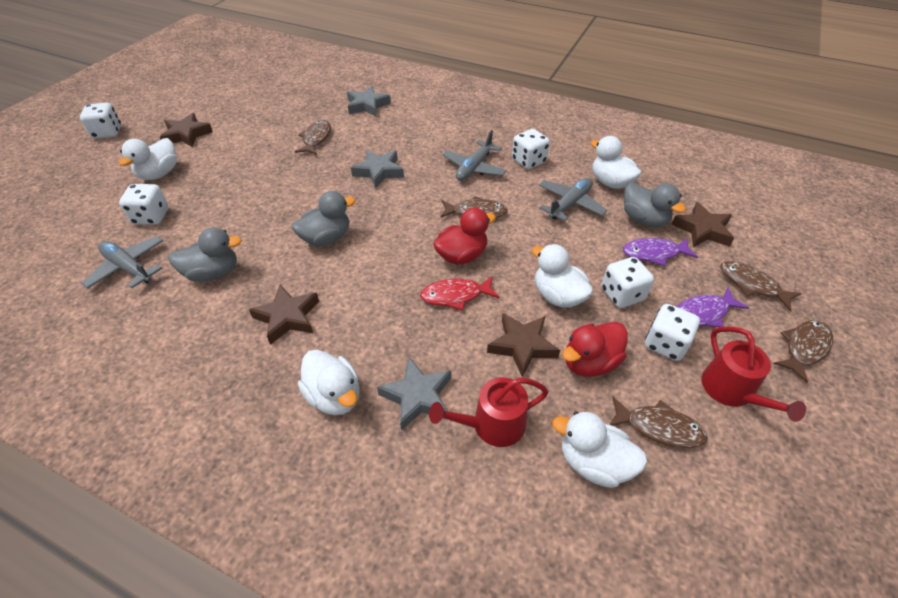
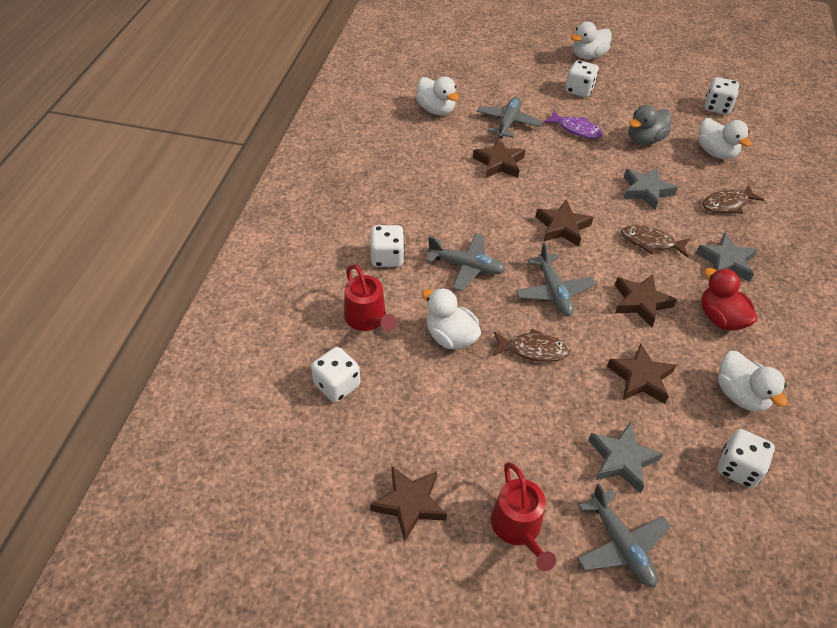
brown fish: 5 -> 3
brown star: 4 -> 5
grey duck: 3 -> 1
grey plane: 3 -> 4
purple fish: 2 -> 1
red duck: 2 -> 1
red fish: 1 -> 0

